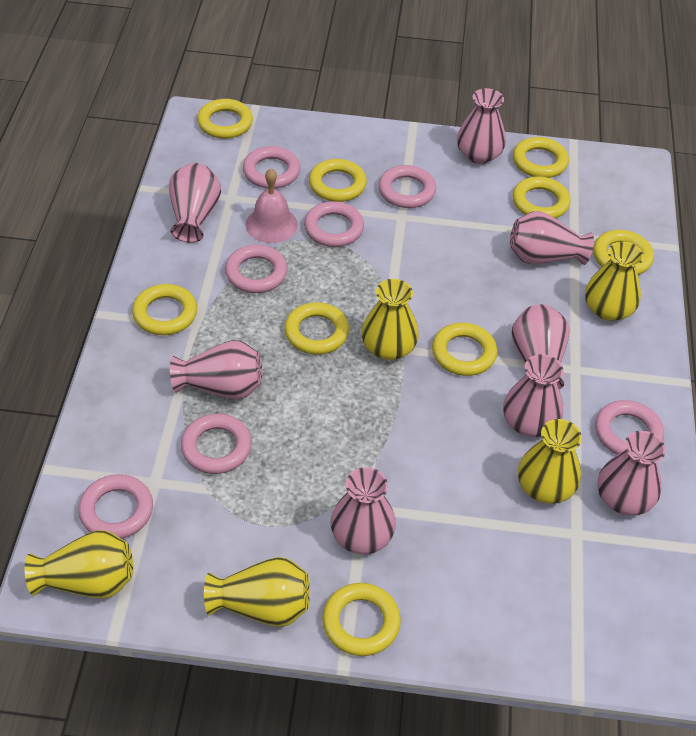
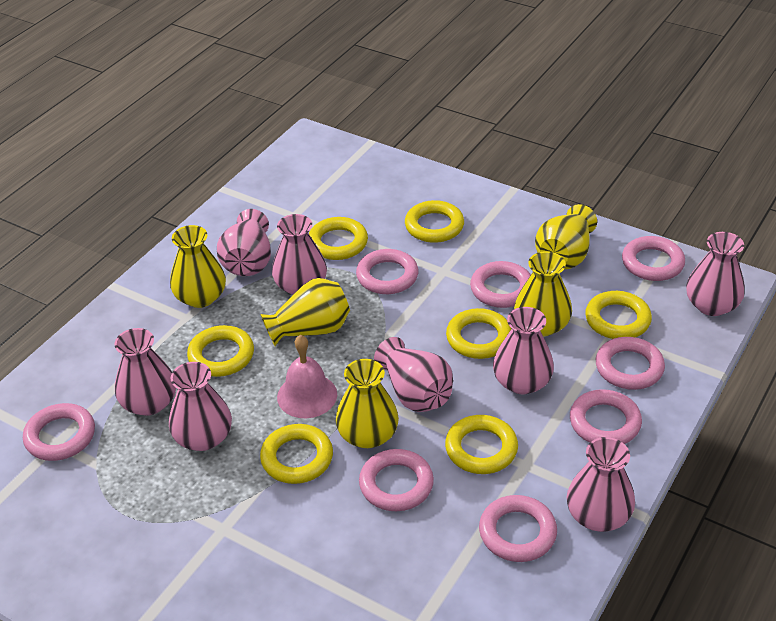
pink ring: 7 -> 8
yellow ring: 9 -> 7

